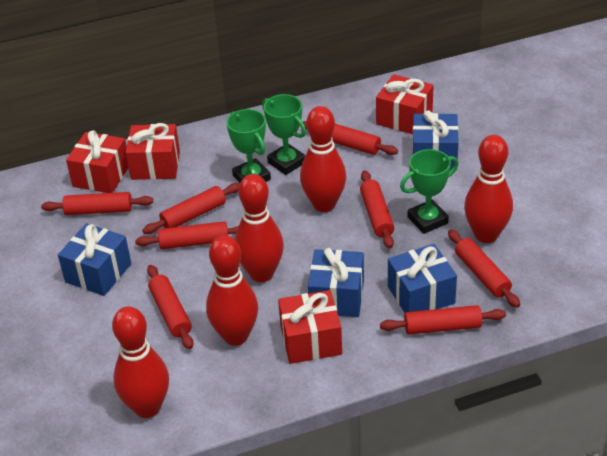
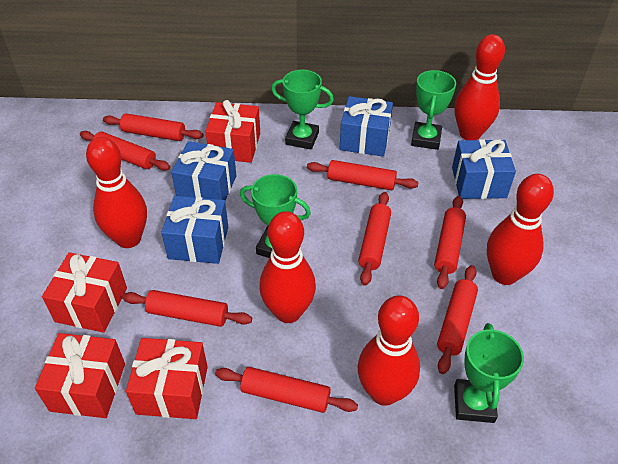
green trophy: 3 -> 4

